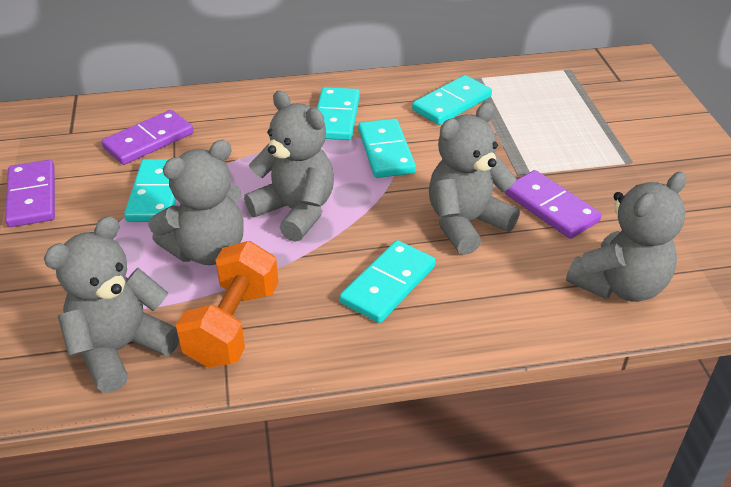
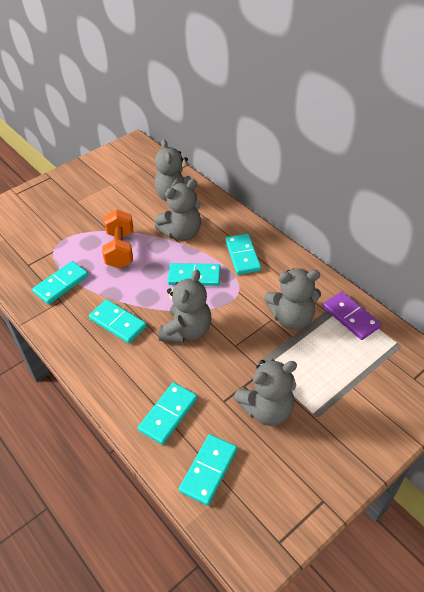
purple domino: 3 -> 1
turquoise domino: 5 -> 6

